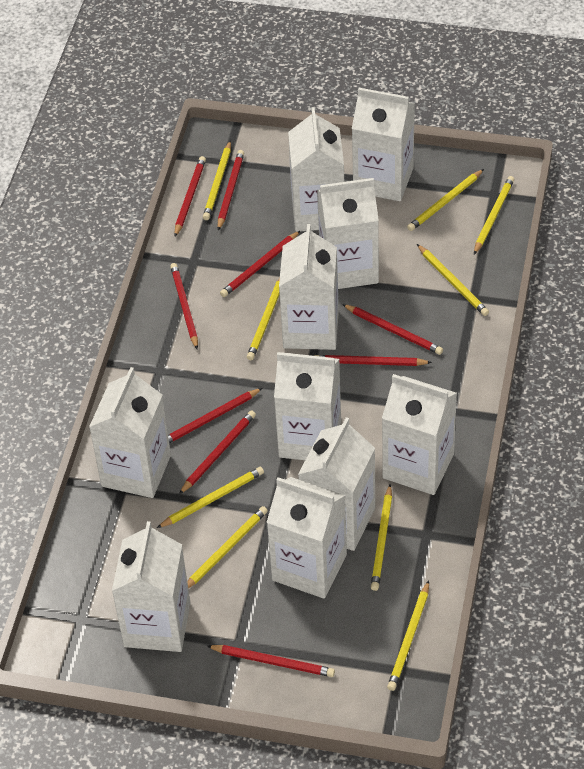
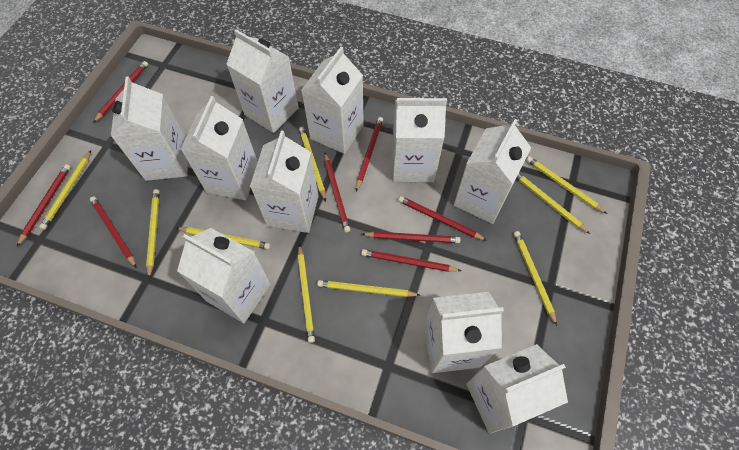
red pencil: 9 -> 8

